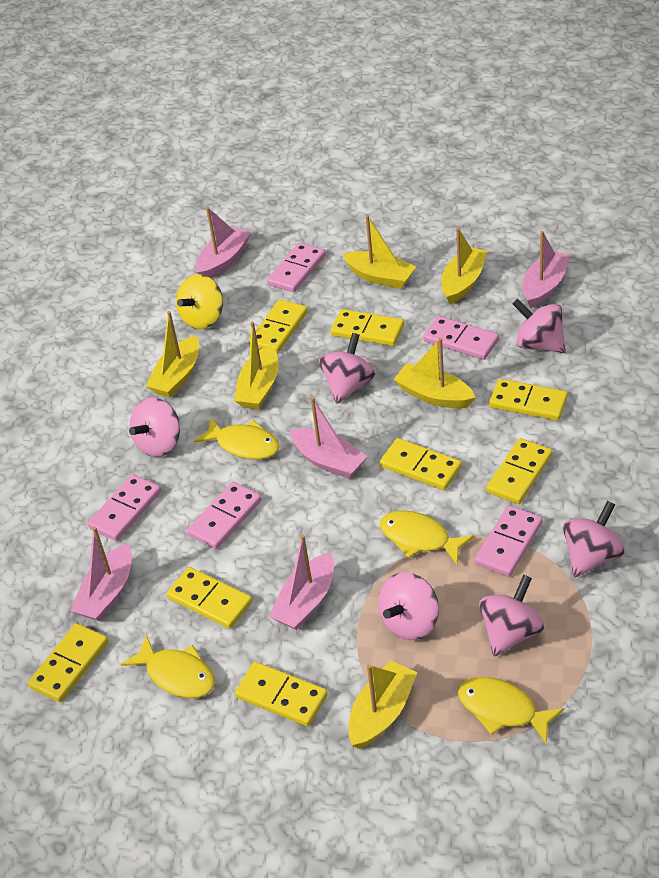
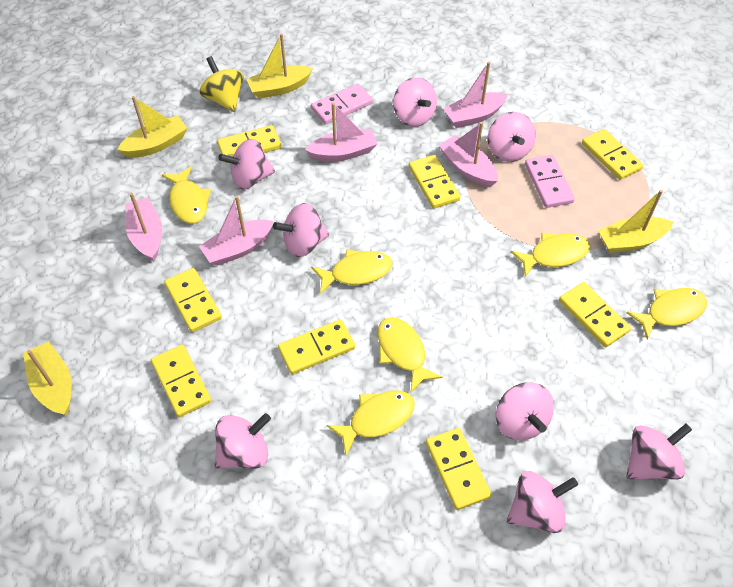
pink domino: 5 -> 2
pink spinning top: 6 -> 8
yellow boat: 6 -> 4
yellow fish: 4 -> 6

